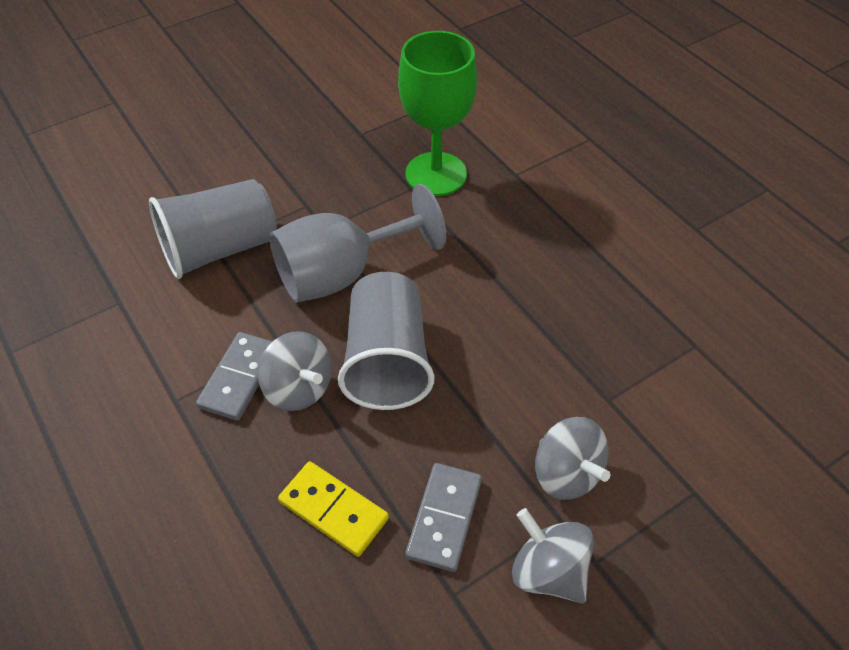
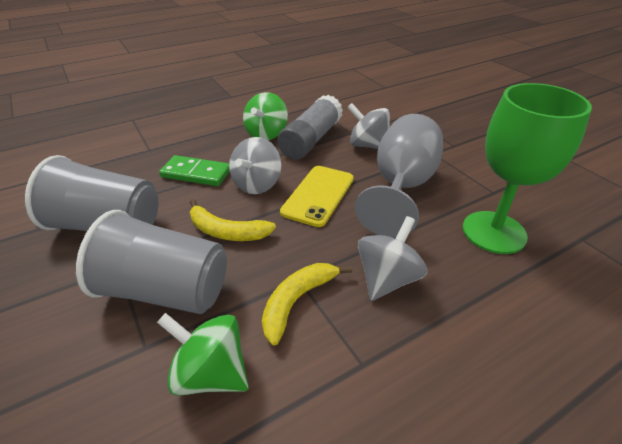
green domino: 0 -> 1
green spinning top: 0 -> 2
grey domino: 2 -> 0
grey glue stick: 0 -> 1
yellow banana: 0 -> 2
yellow domino: 1 -> 0
yellow phone: 0 -> 1

